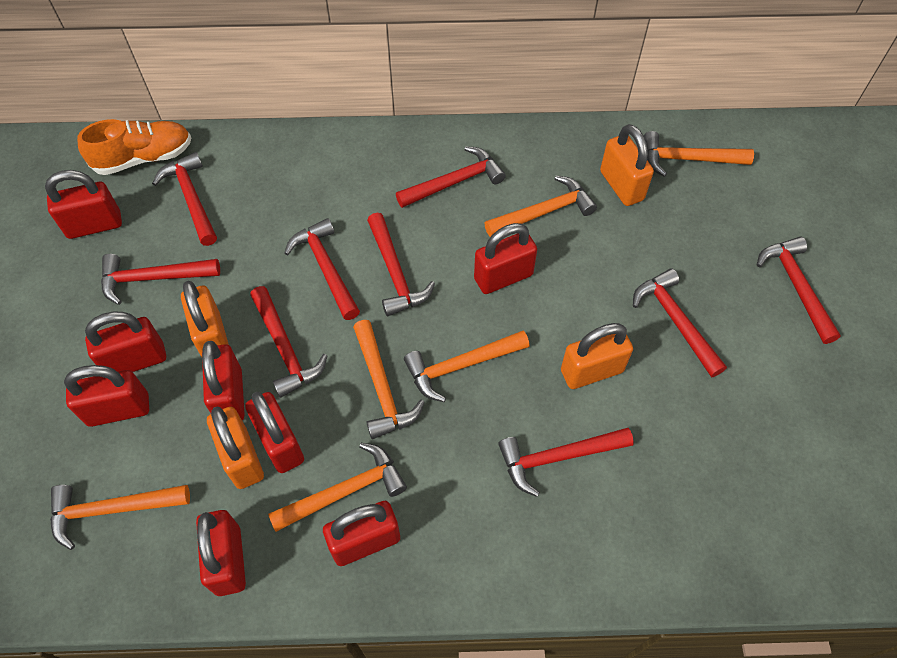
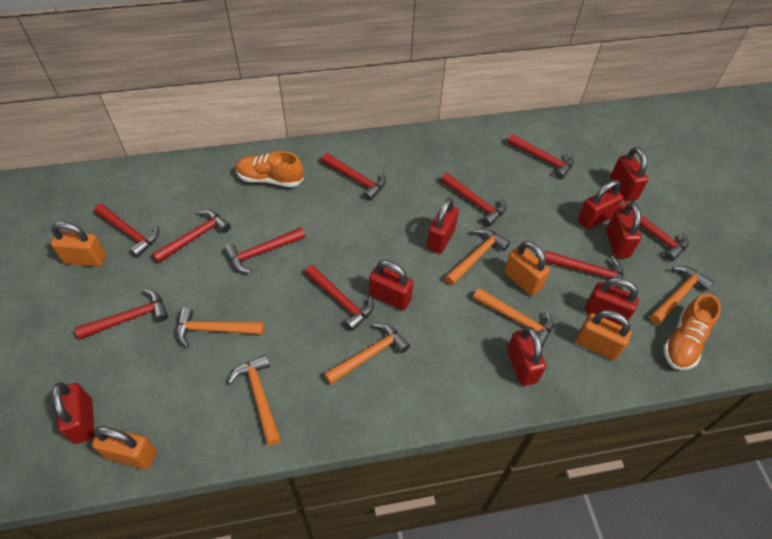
orange shoe: 1 -> 2
red hammer: 9 -> 10

